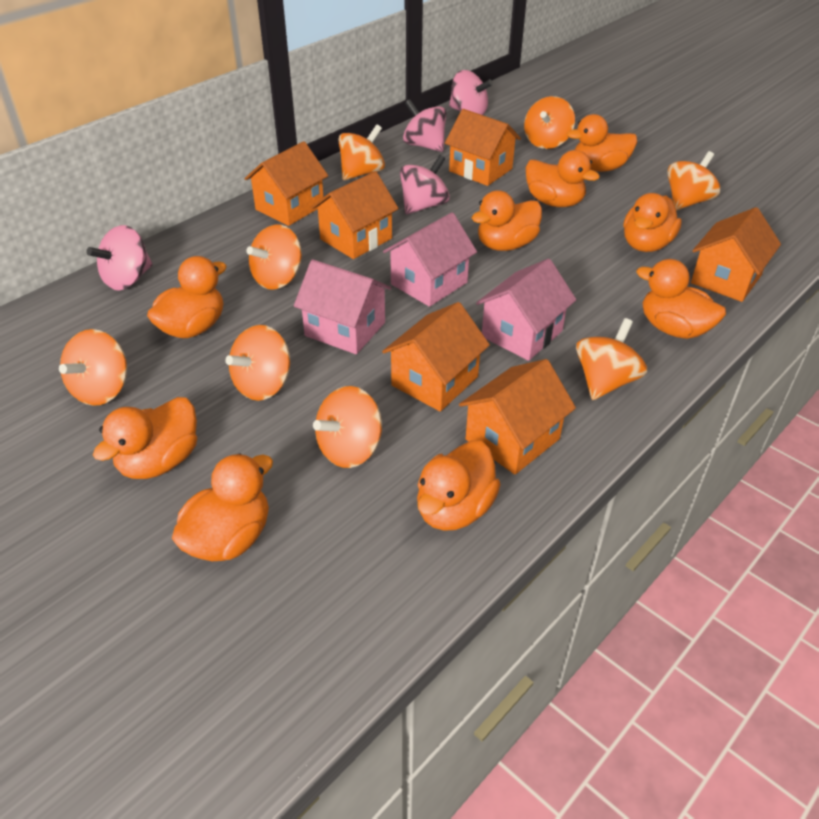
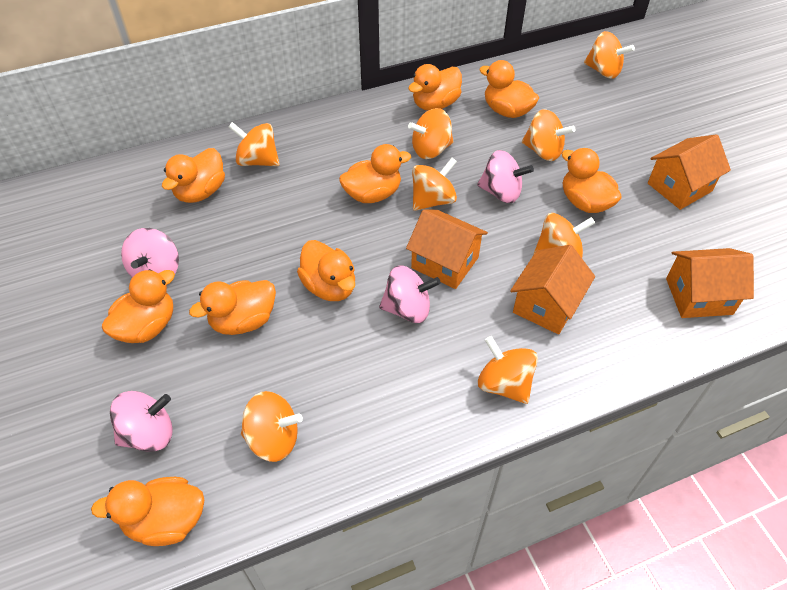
orange house: 6 -> 4
pink house: 3 -> 0

